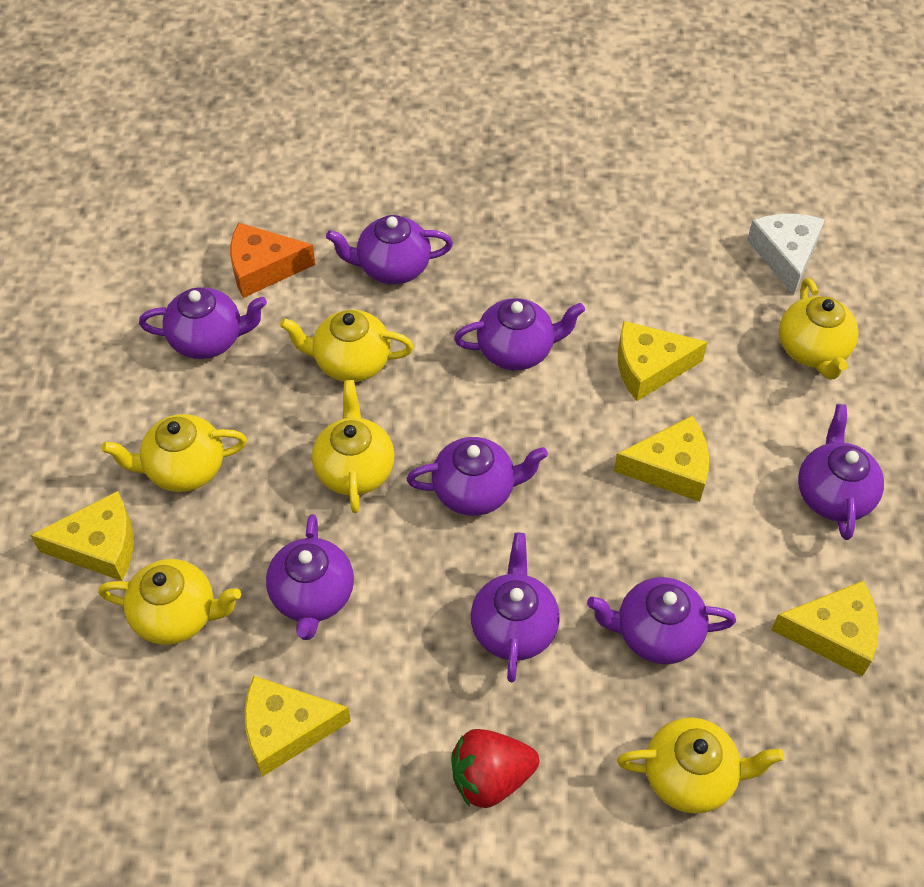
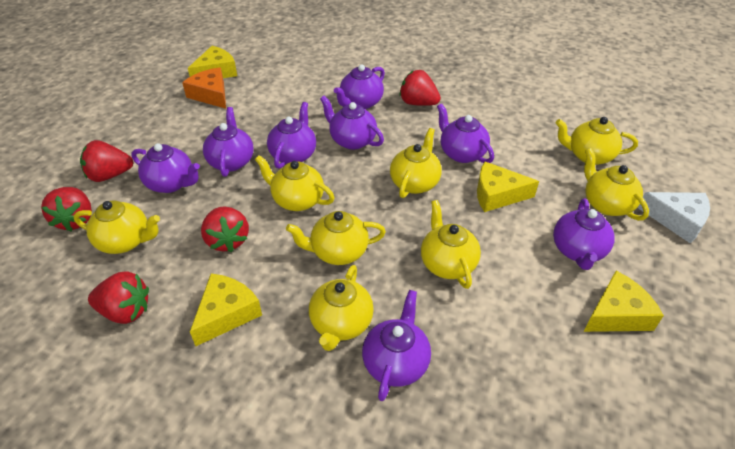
red strawberry: 1 -> 5
yellow cheese: 5 -> 4
yellow teapot: 6 -> 8

